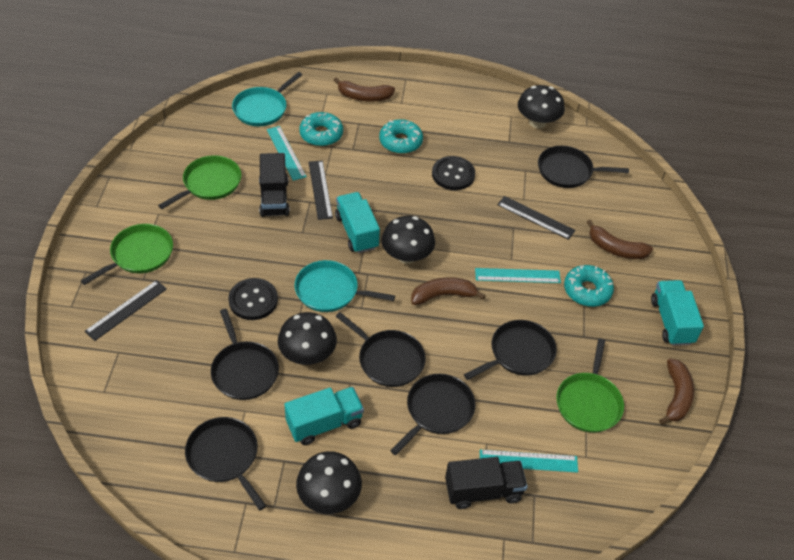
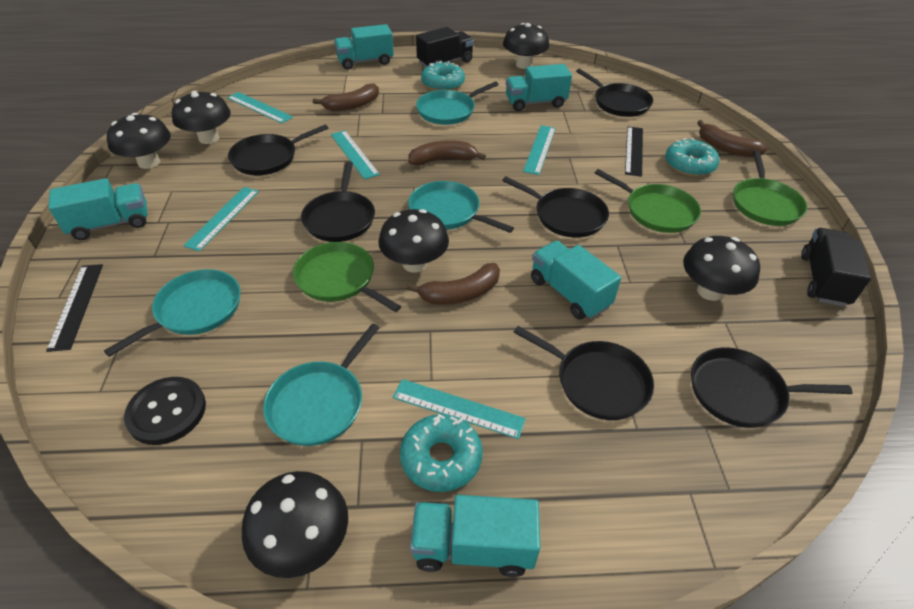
black button: 2 -> 1
black mushroom: 4 -> 6
black ruler: 3 -> 2
turquoise pan: 2 -> 4
turquoise ruler: 3 -> 5
turquoise truck: 3 -> 5

